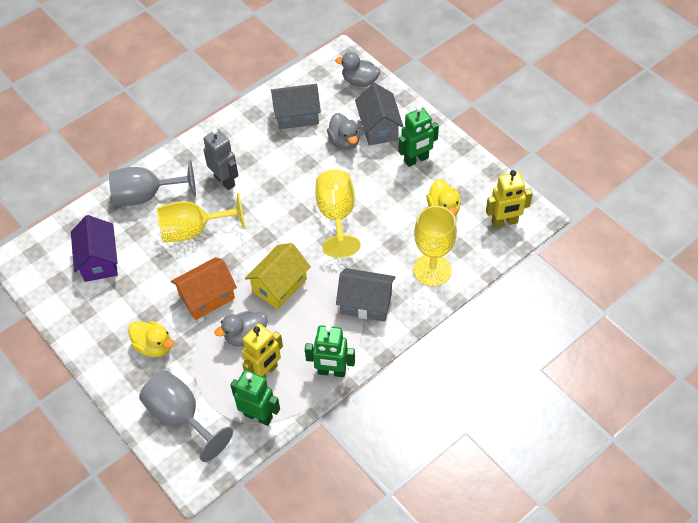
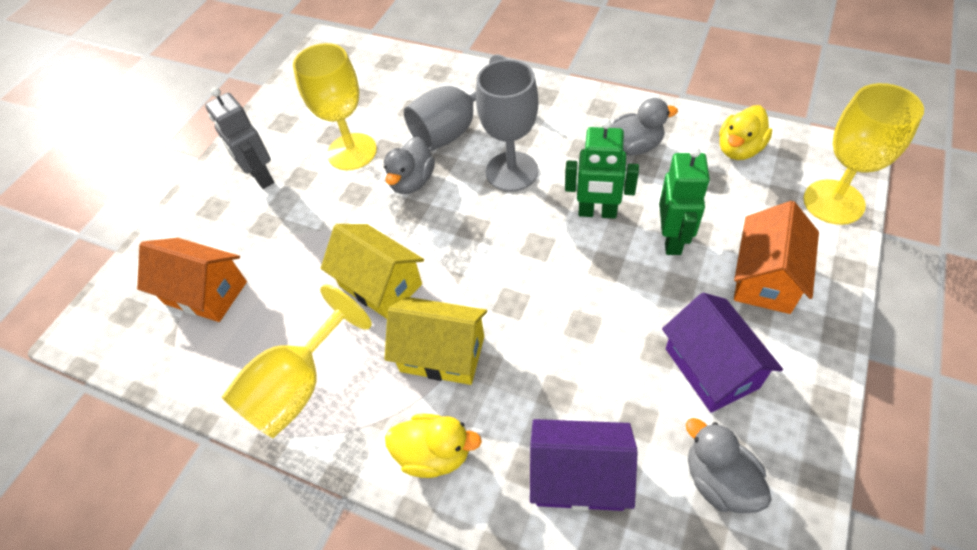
green robot: 3 -> 2
grey house: 3 -> 0
orange house: 1 -> 2
purple house: 1 -> 2
yellow house: 1 -> 2
yellow robot: 2 -> 0

